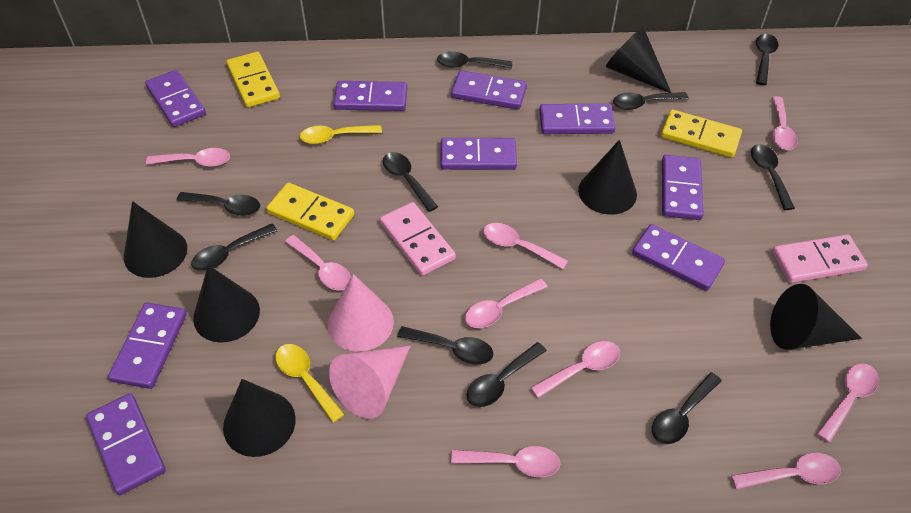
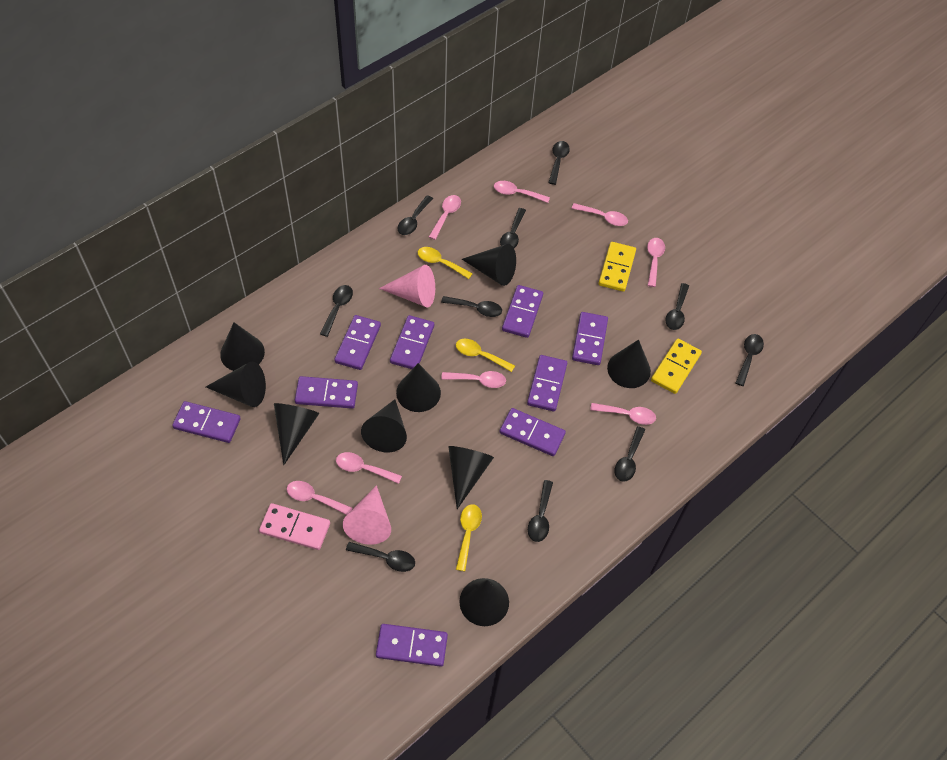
black cone: 6 -> 9
pink domino: 2 -> 1
pink spoon: 9 -> 8
yellow domino: 3 -> 2
yellow spoon: 2 -> 3

